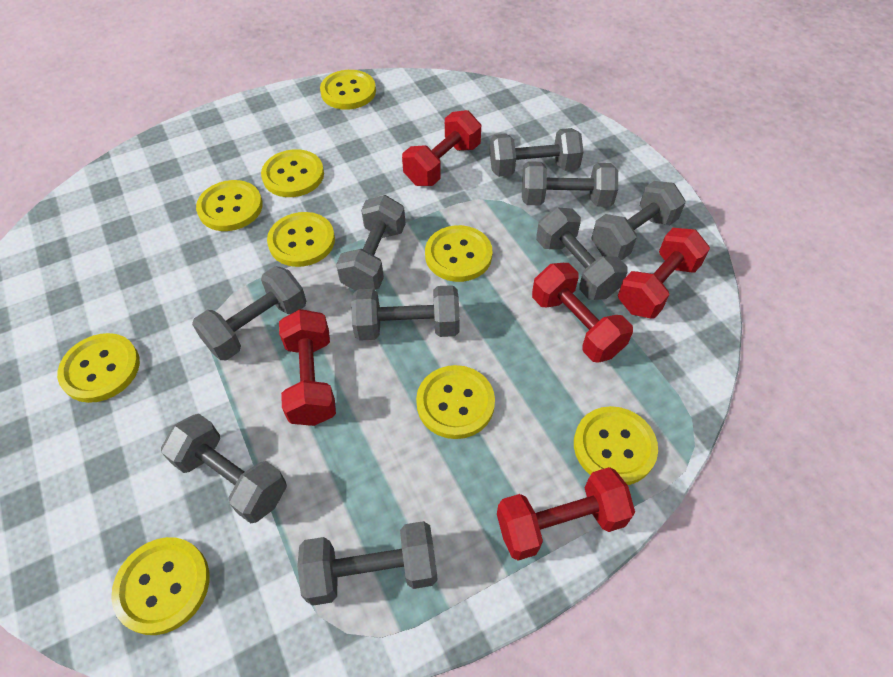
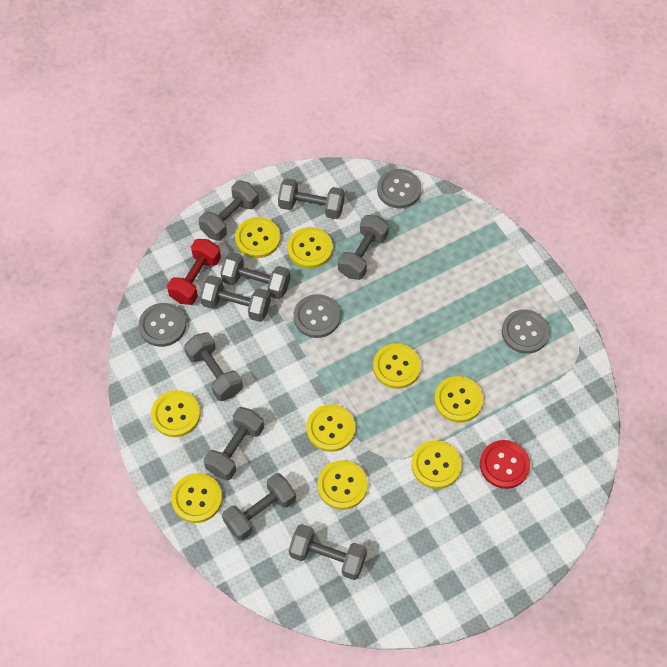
grey button: 0 -> 4
red button: 0 -> 1
red dumbbell: 5 -> 1

